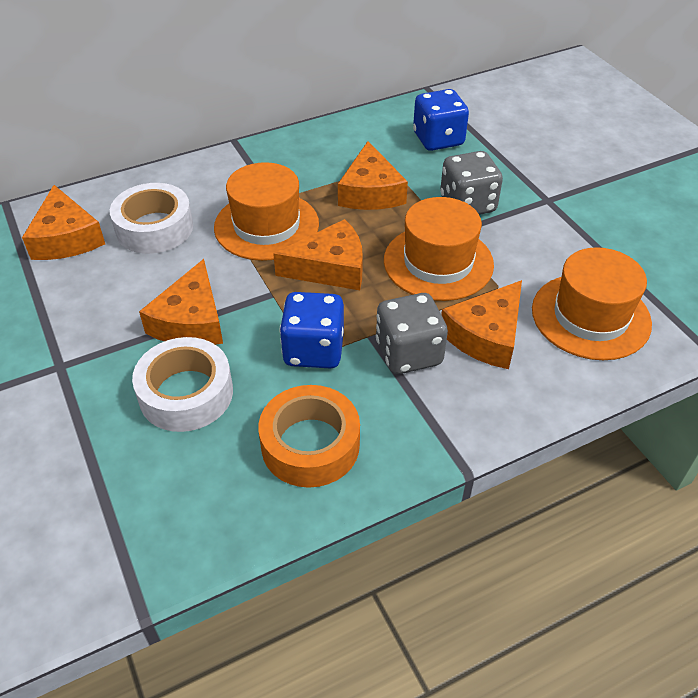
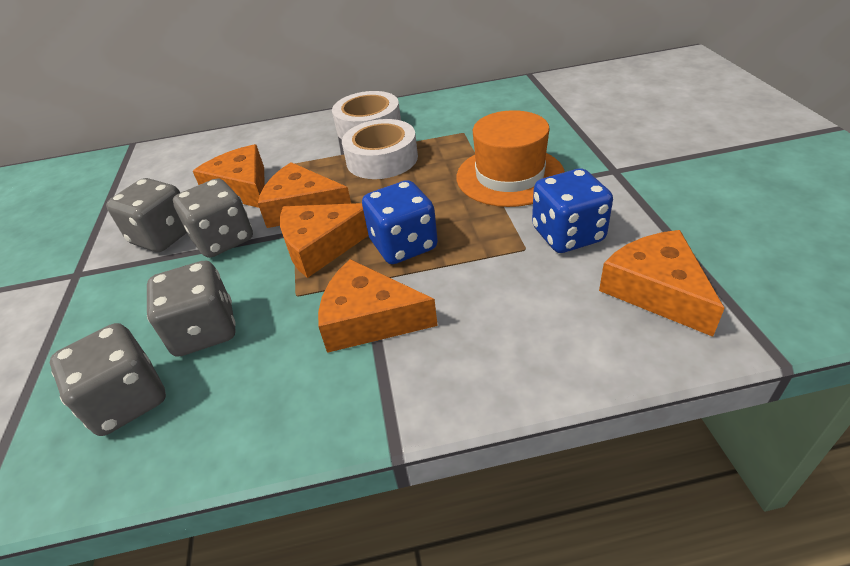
grey dice: 2 -> 4
orange hat: 3 -> 1
orange tape: 1 -> 0

